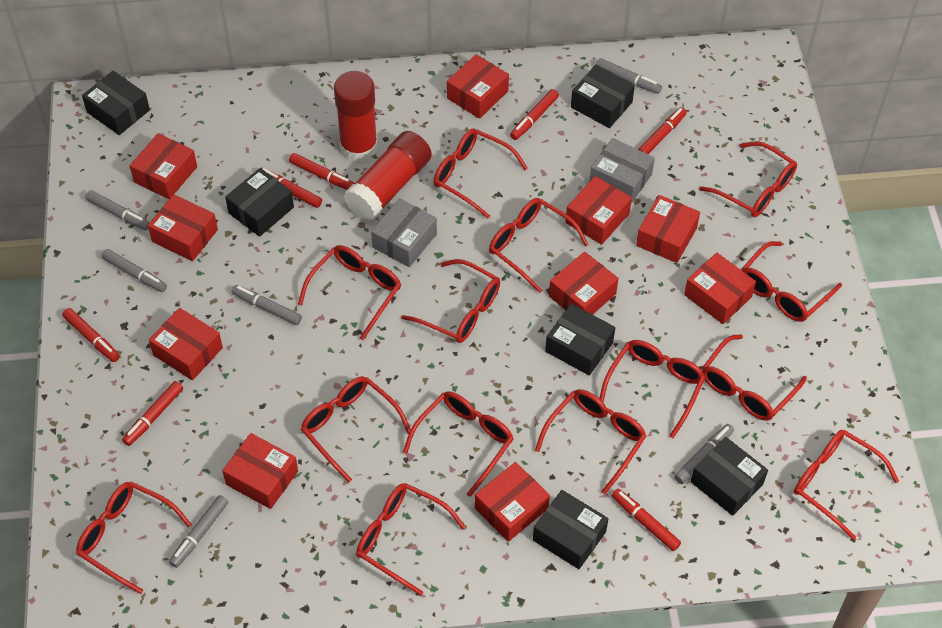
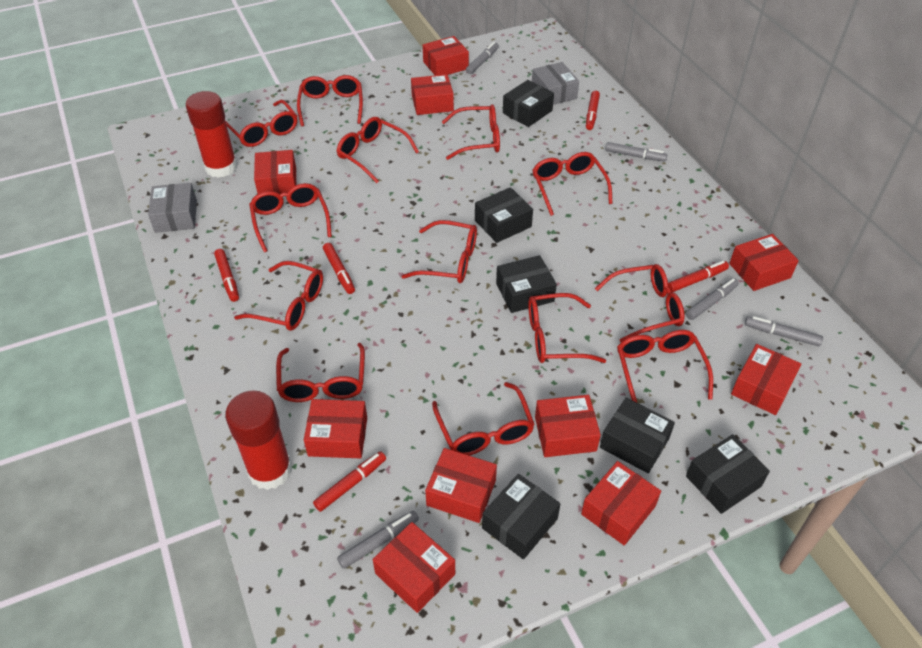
grey marker: 6 -> 5
red glasses: 14 -> 13
red marker: 7 -> 5

